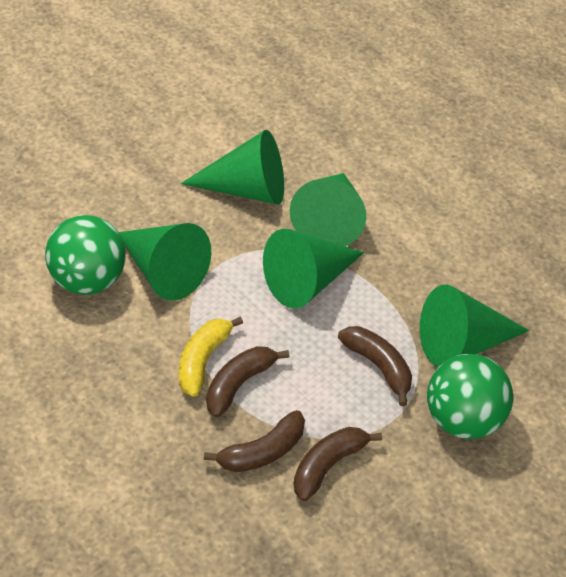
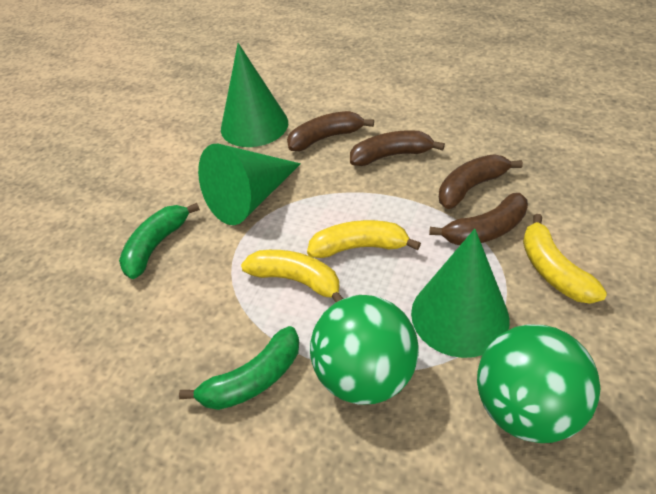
green banana: 0 -> 2
green cone: 5 -> 3
yellow banana: 1 -> 3

